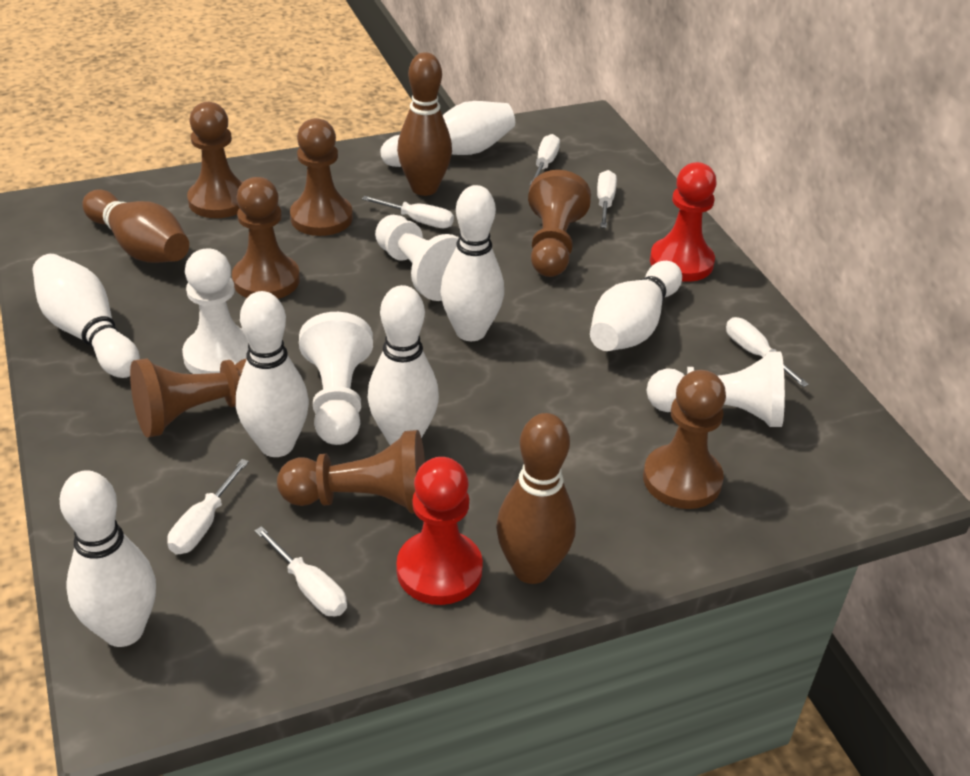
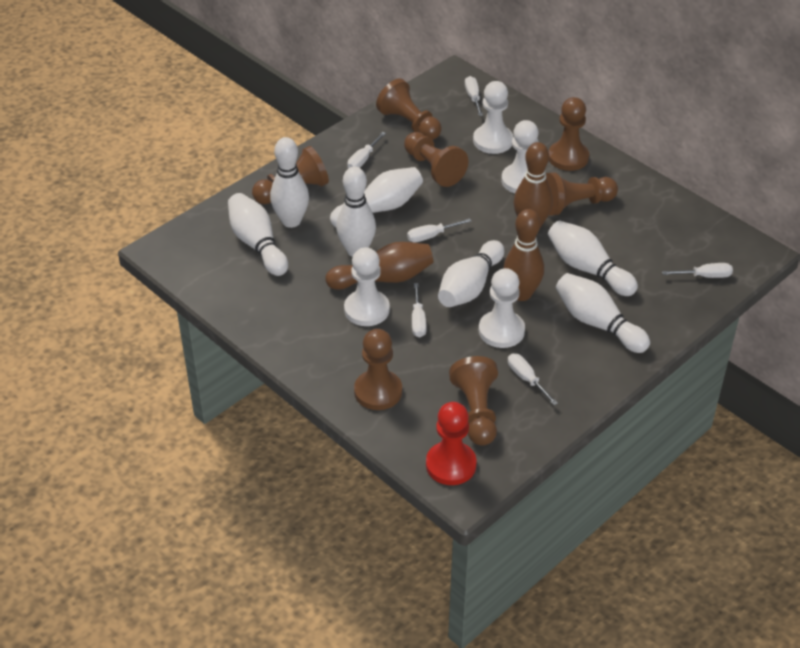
red pawn: 2 -> 1

